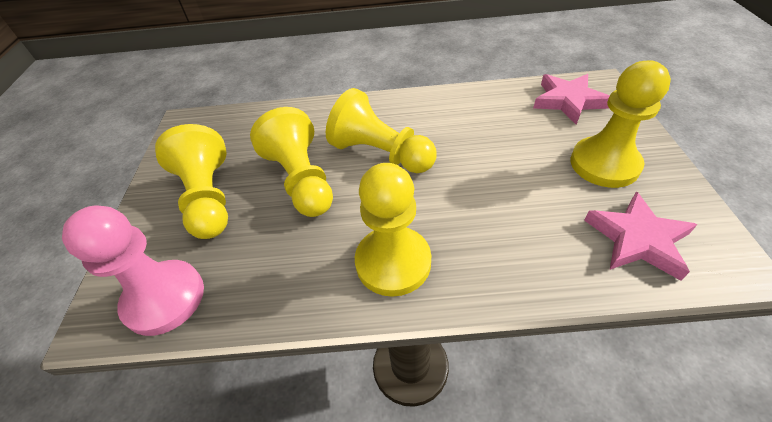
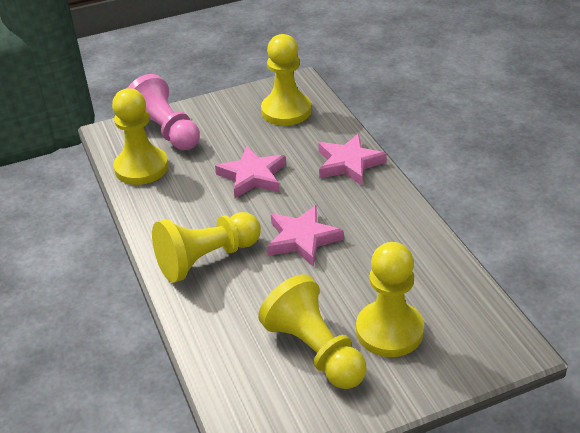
pink star: 2 -> 3

